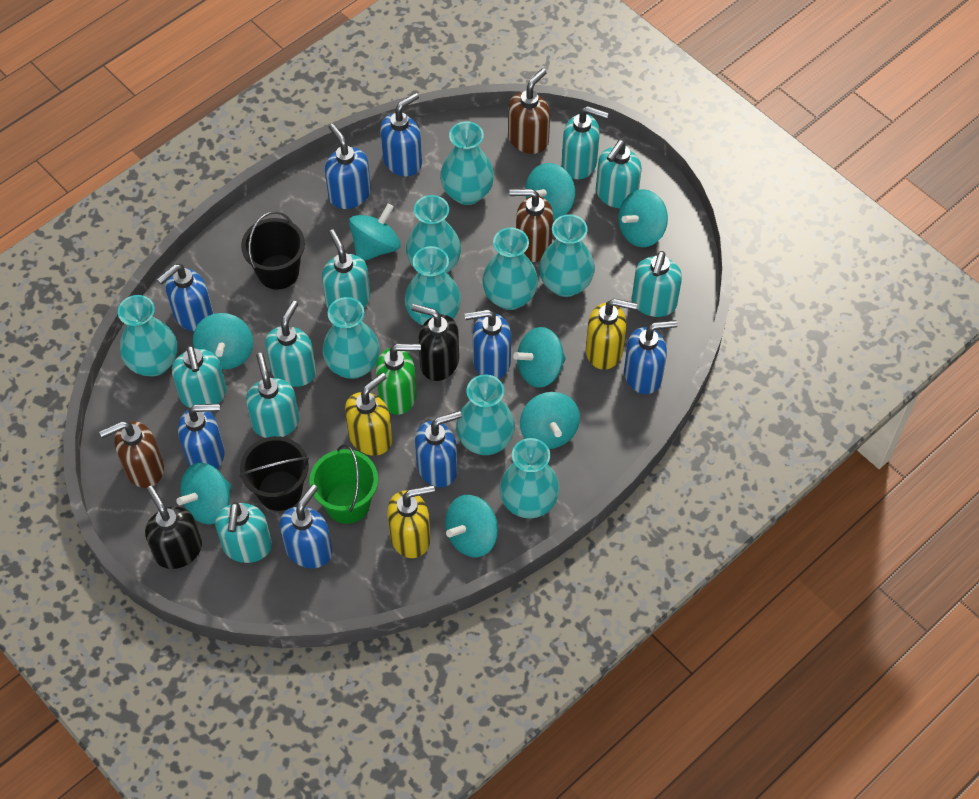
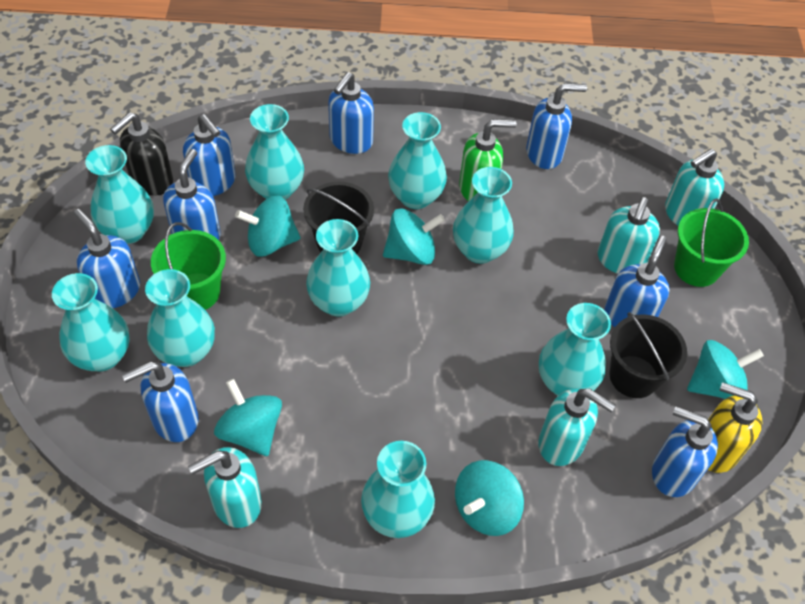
black soap dispenser: 2 -> 1
brown soap dispenser: 3 -> 0
green bucket: 1 -> 2
turquoise soap dispenser: 8 -> 4
turquoise spinning top: 8 -> 5
yellow soap dispenser: 3 -> 1

